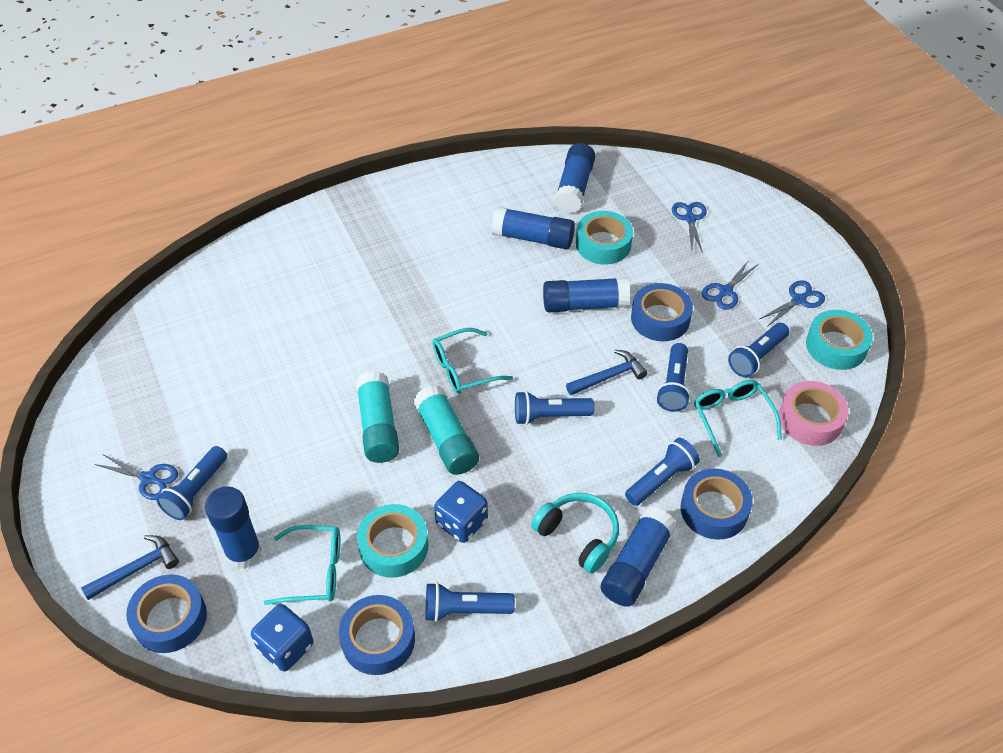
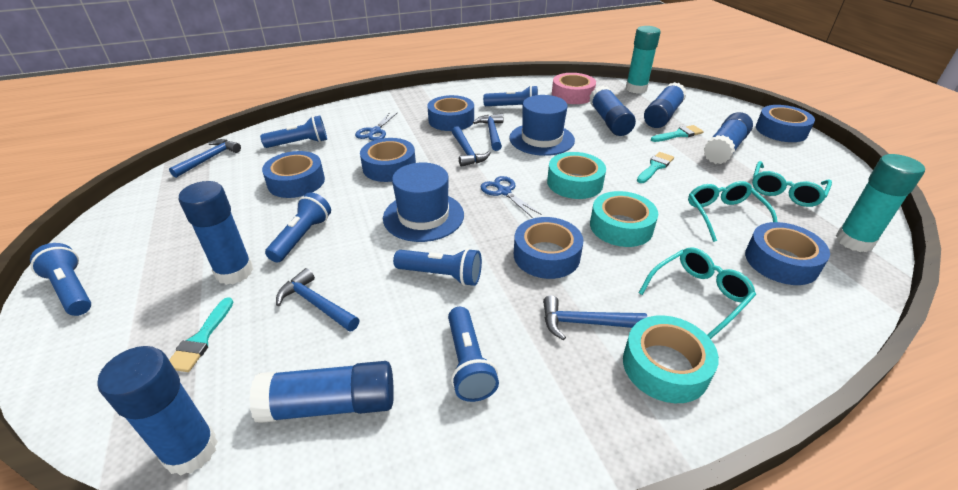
blue dice: 2 -> 0
blue glue stick: 5 -> 6
blue hammer: 2 -> 5
blue hat: 0 -> 2
blue scissors: 4 -> 2
blue tape: 4 -> 6
turquoise brush: 0 -> 3
turquoise headphones: 1 -> 0

